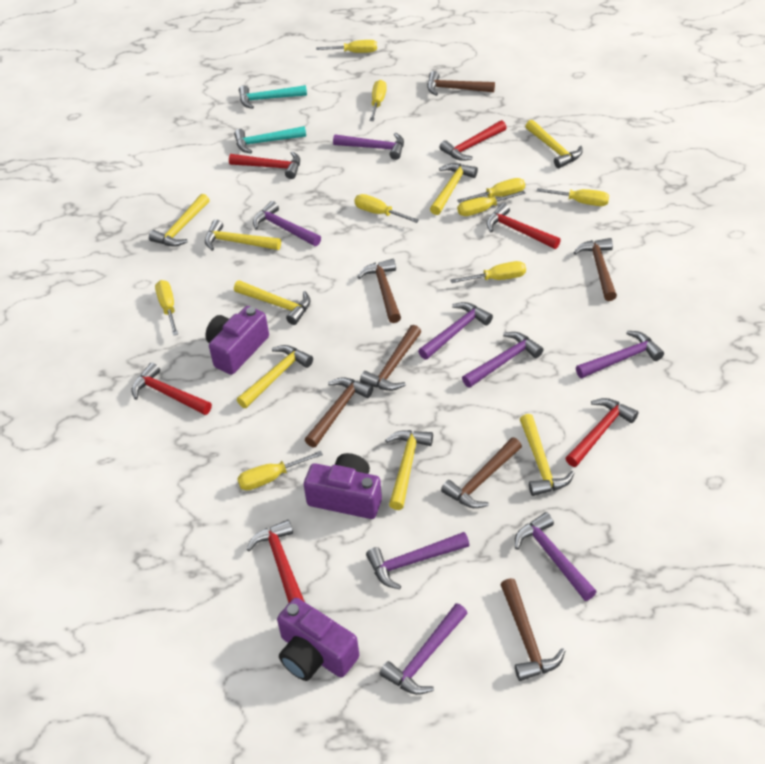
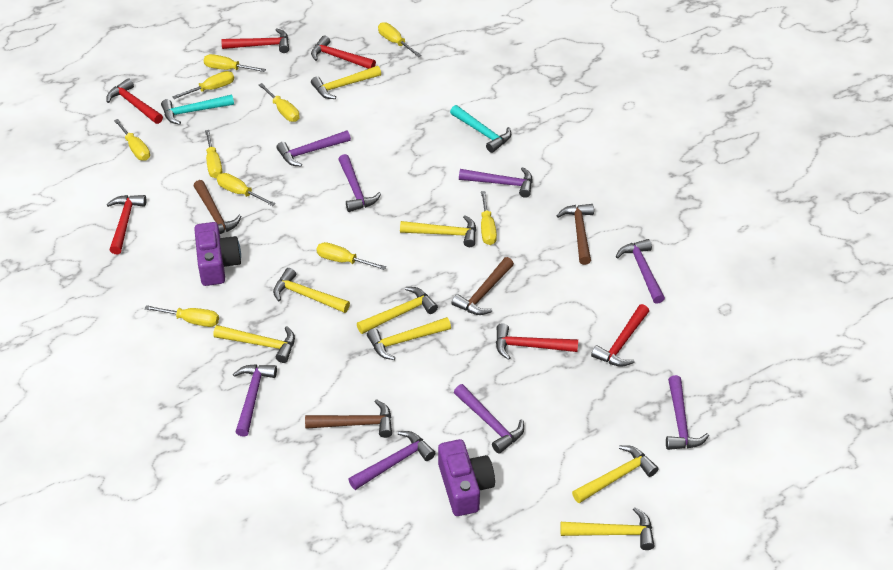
brown hammer: 7 -> 4
purple camera: 3 -> 2
yellow screwdriver: 9 -> 10

